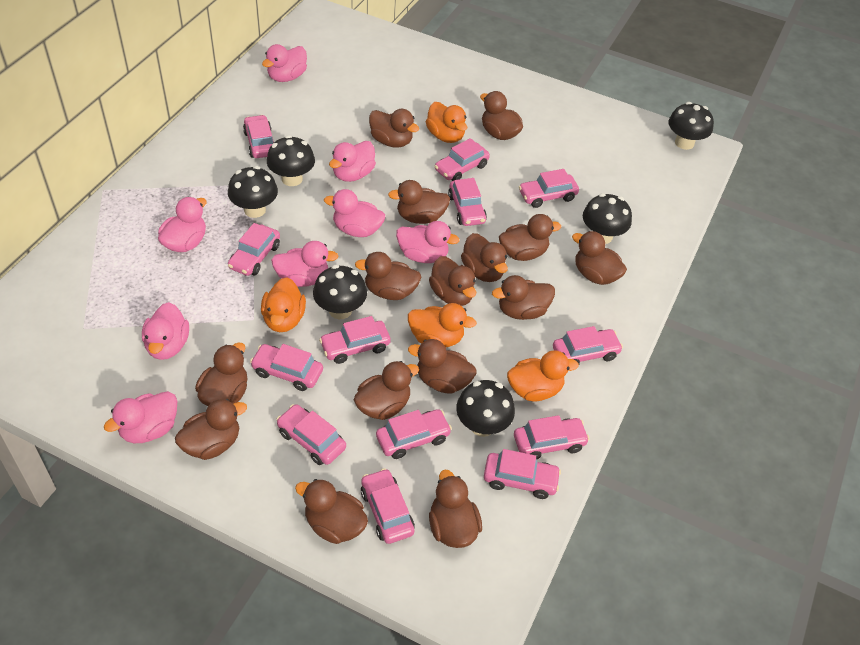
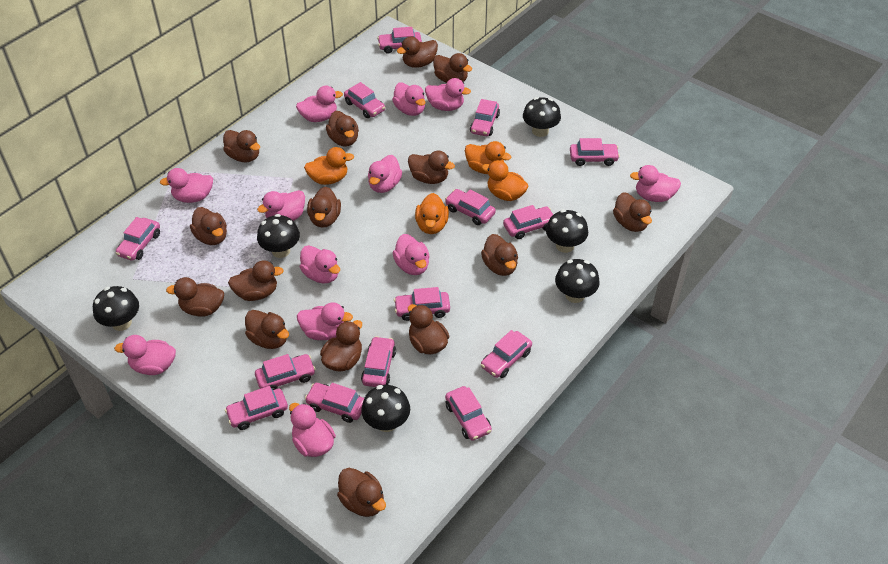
pink car: 13 -> 14
pink duck: 8 -> 12

